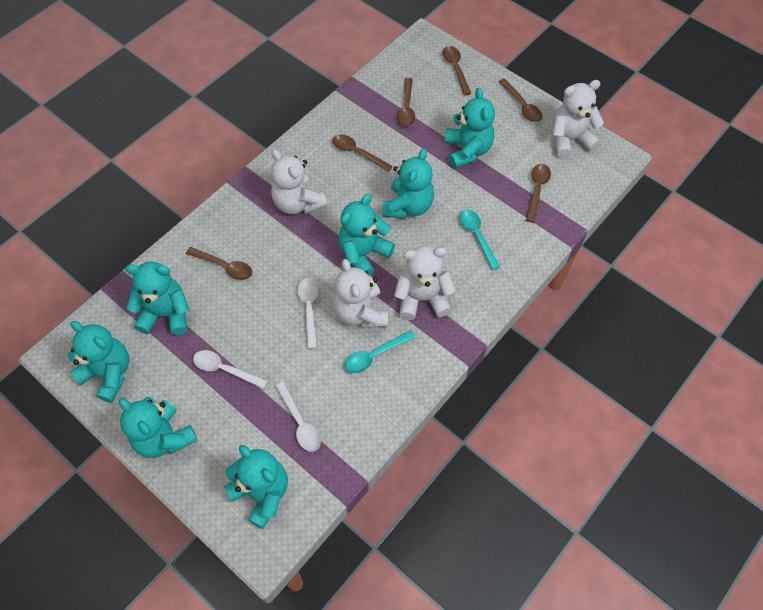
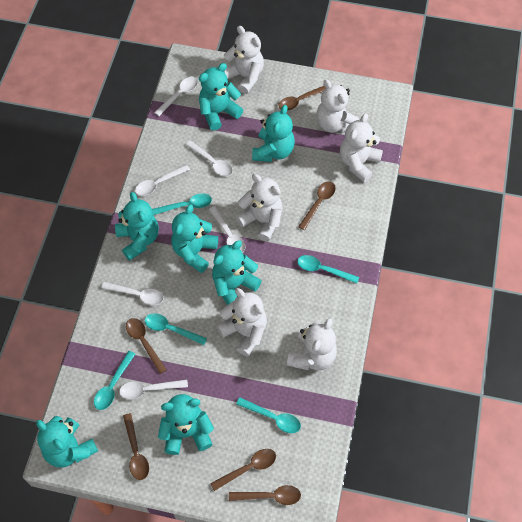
turquoise spoon: 2 -> 5
white spoon: 3 -> 6
white teddy bear: 4 -> 6

